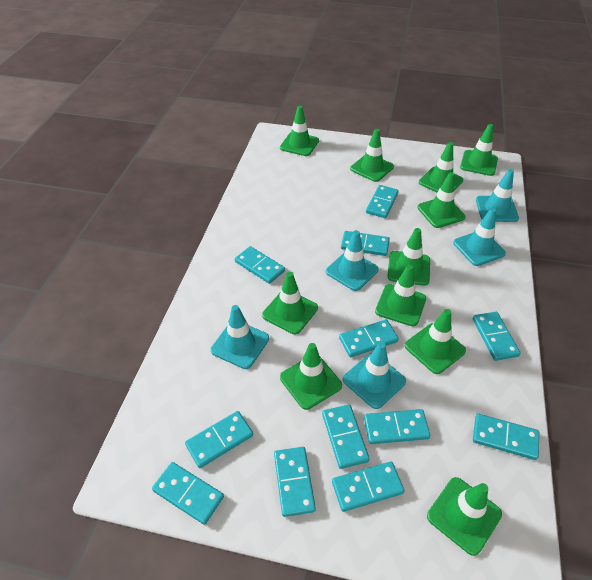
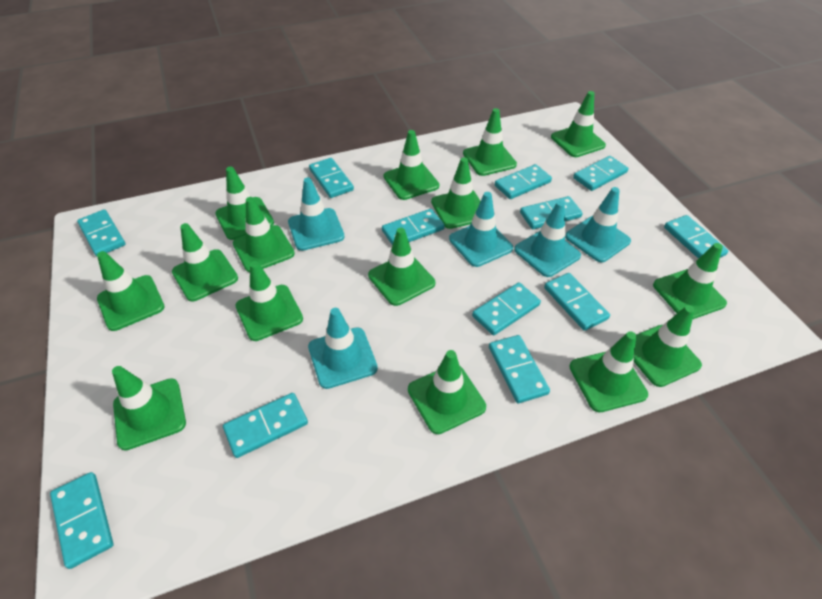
green traffic cone: 11 -> 15

